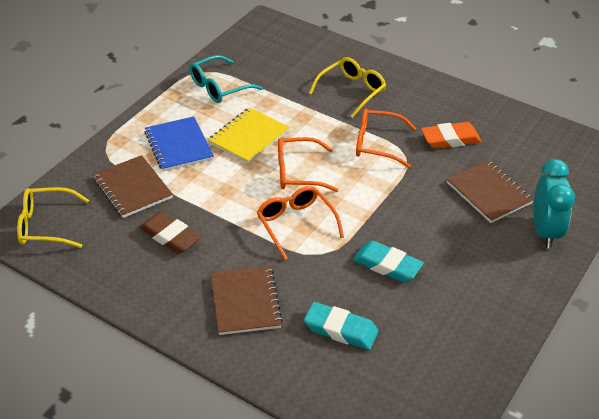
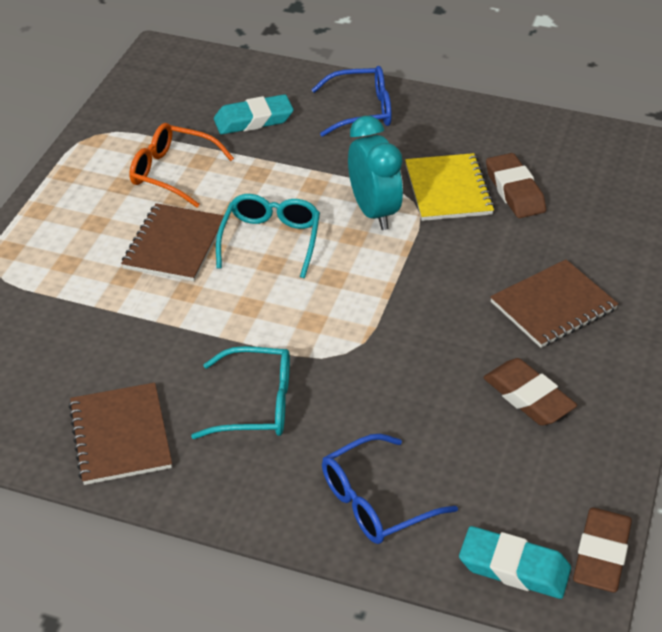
blue glasses: 0 -> 2
blue notebook: 1 -> 0
brown eraser: 1 -> 3
orange eraser: 1 -> 0
orange glasses: 3 -> 1
turquoise glasses: 1 -> 2
yellow glasses: 2 -> 0

